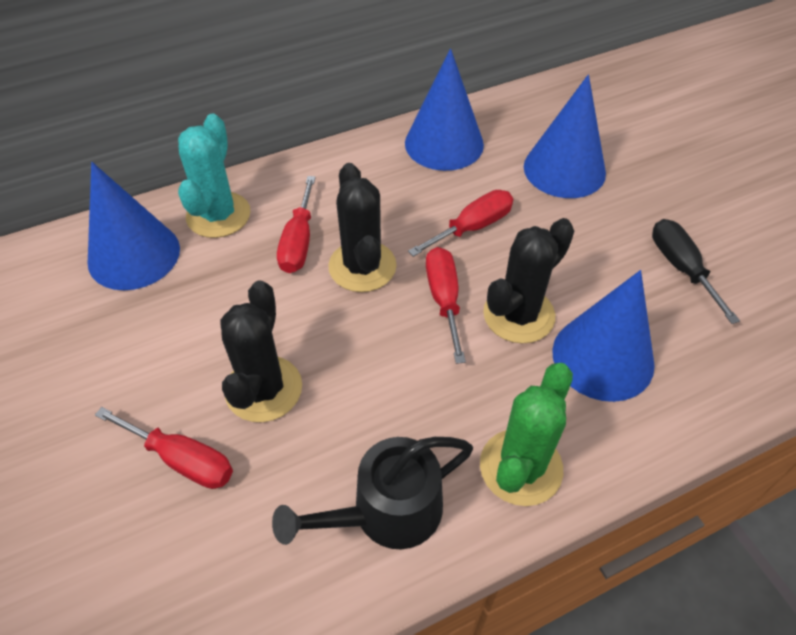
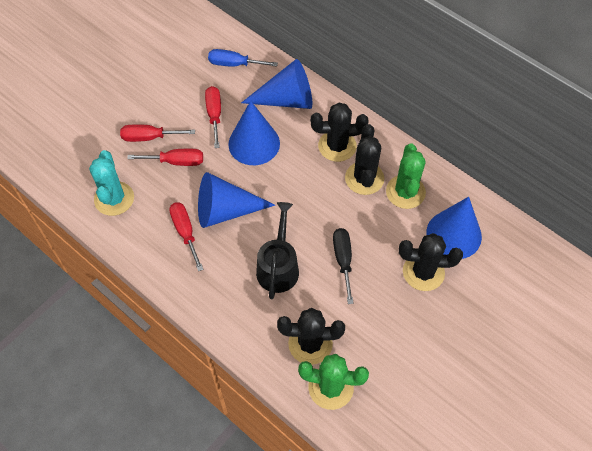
black cactus: 3 -> 4
blue screwdriver: 0 -> 1
green cactus: 1 -> 2

